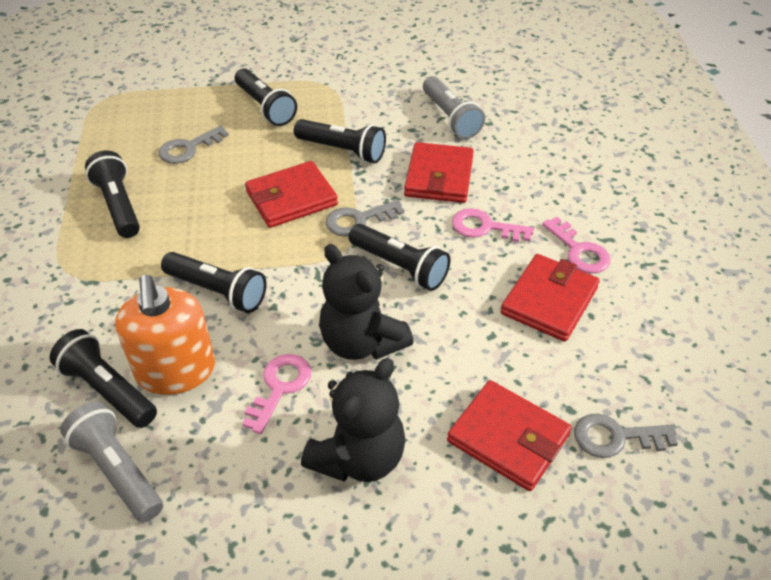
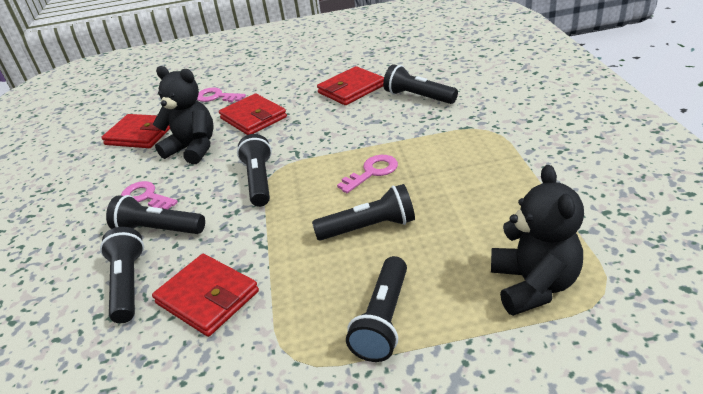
grey flashlight: 2 -> 0
grey key: 3 -> 0
orange soap dispenser: 1 -> 0

